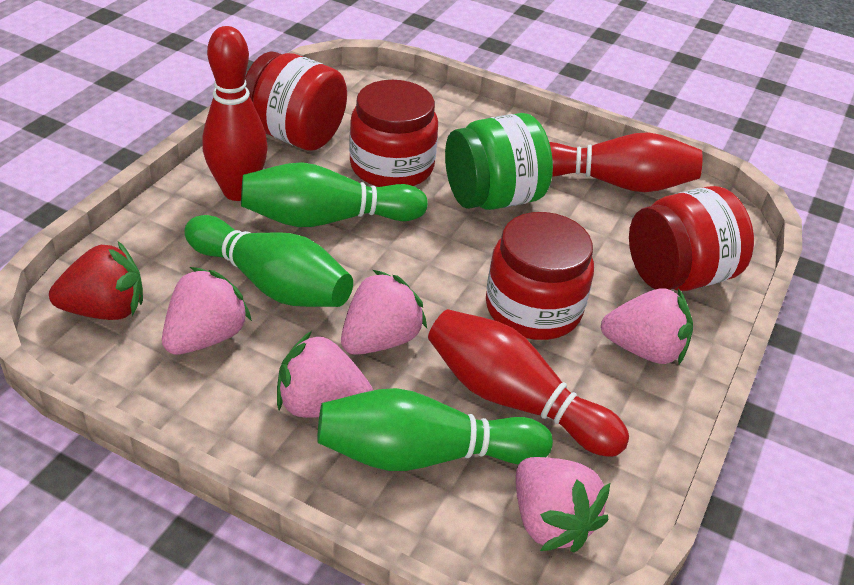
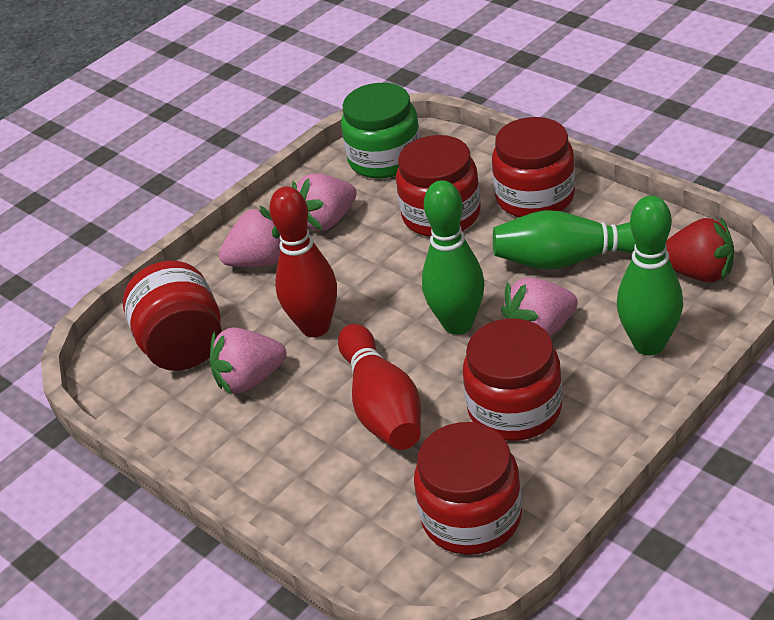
pink strawberry: 5 -> 4
red bowling pin: 3 -> 2
red jar: 4 -> 5

